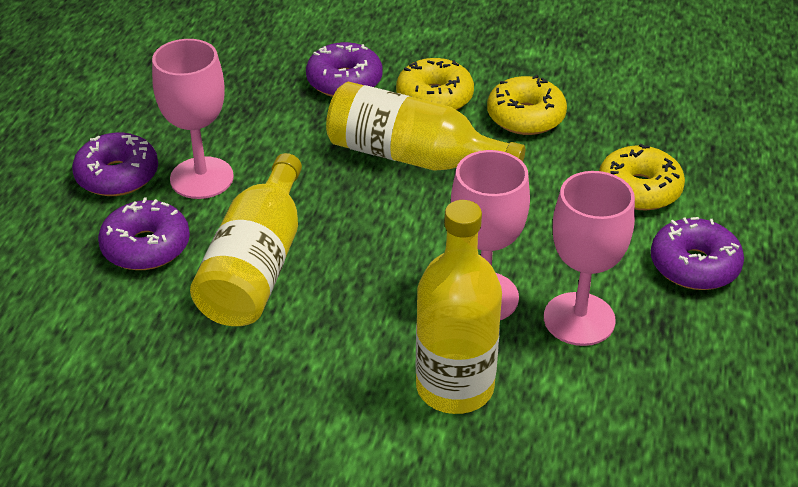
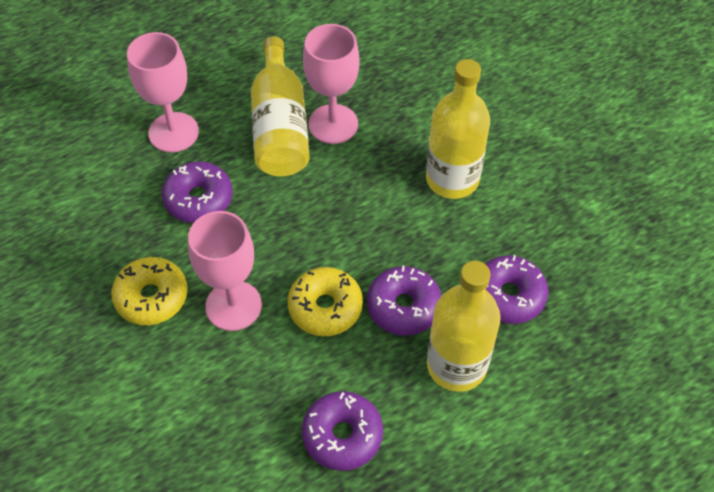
yellow donut: 3 -> 2

